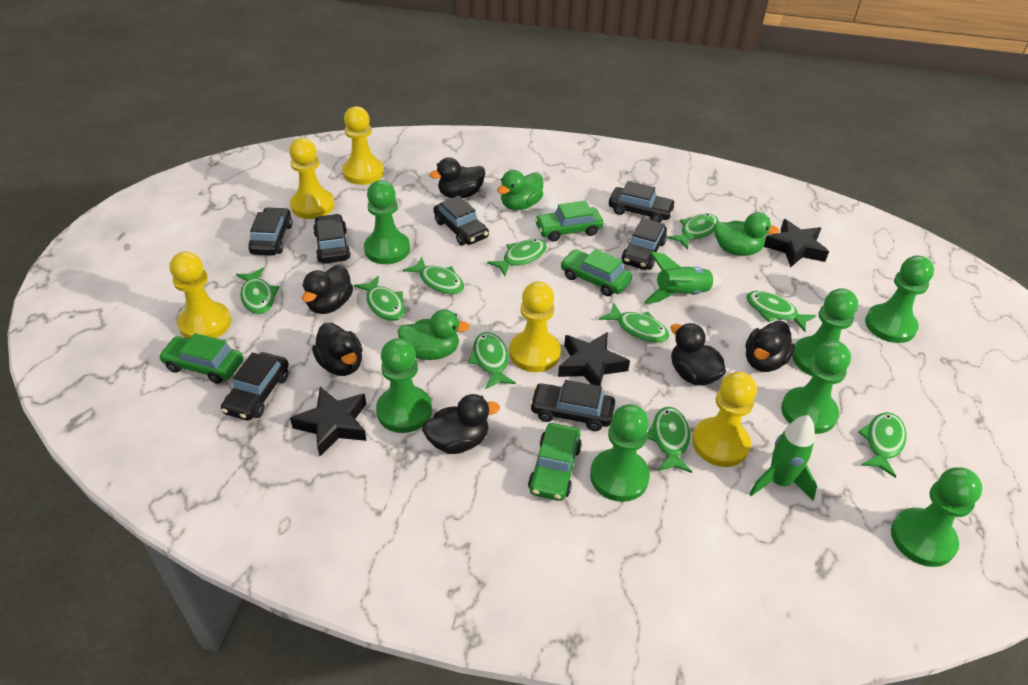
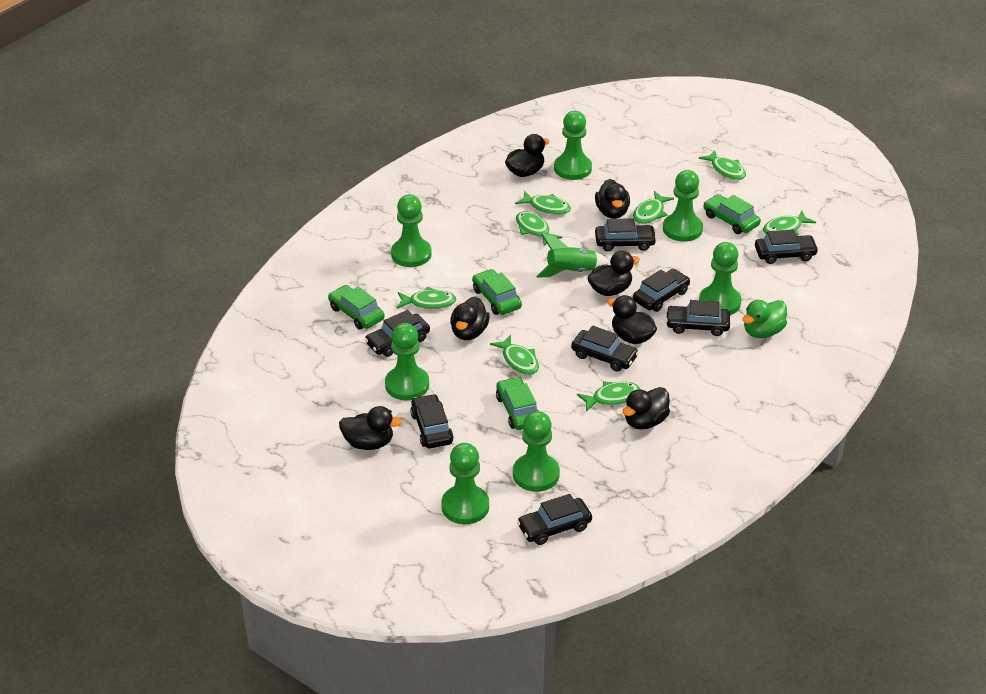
black car: 7 -> 8
black duck: 6 -> 7
black star: 3 -> 0
green duck: 3 -> 1
green fish: 10 -> 8
green rocket: 2 -> 1
yellow pawn: 5 -> 0

